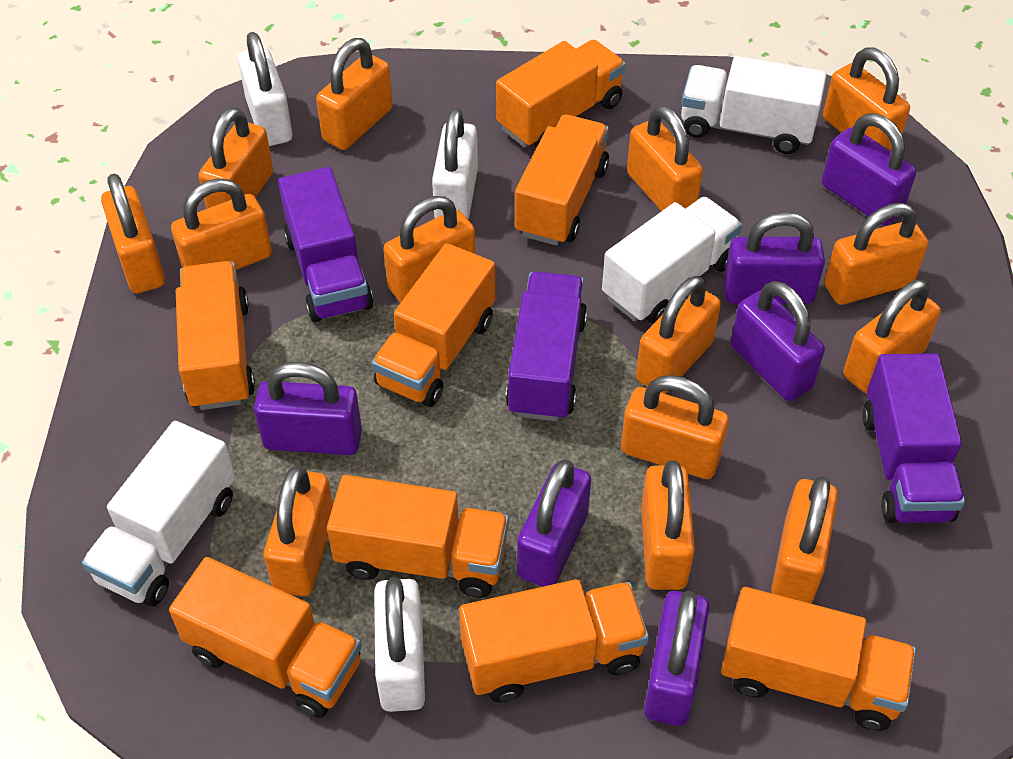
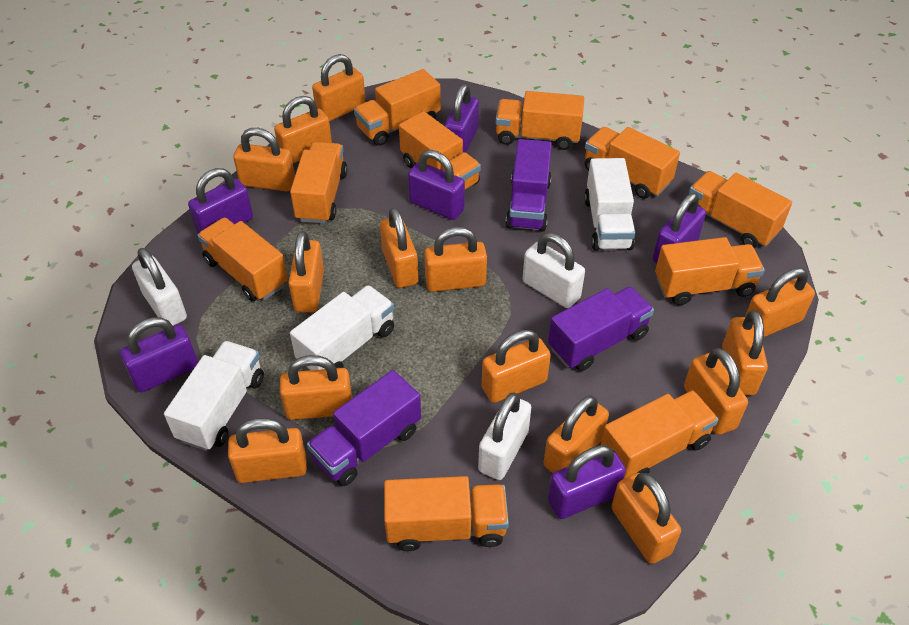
orange truck: 8 -> 10

